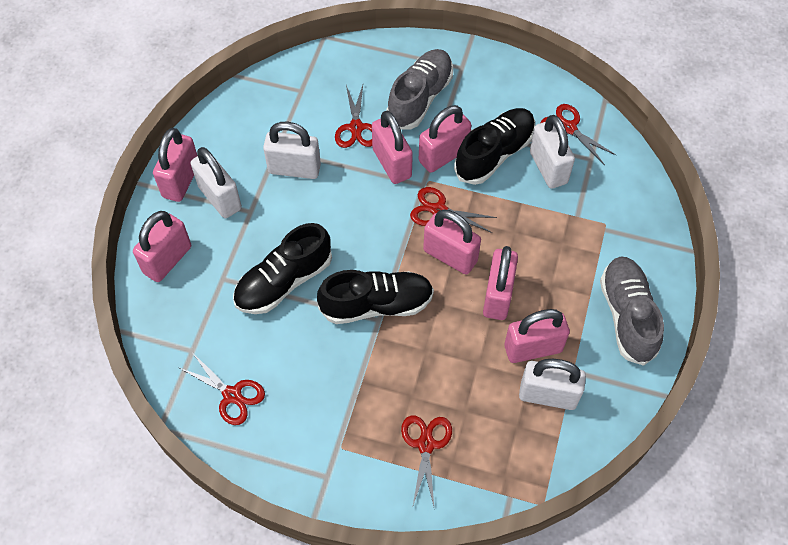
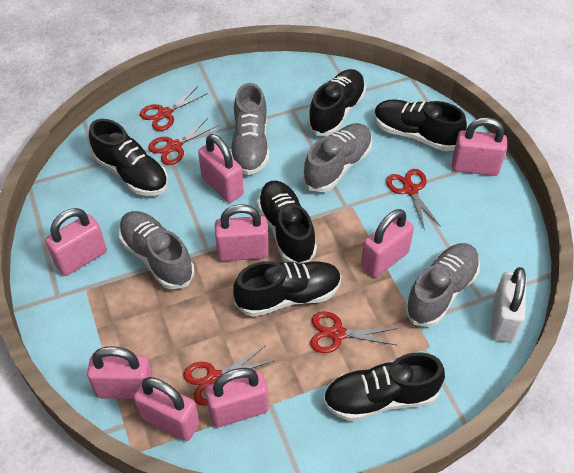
black shoe: 3 -> 6
grey shoe: 2 -> 4
pink padlock: 7 -> 8
white padlock: 4 -> 1

